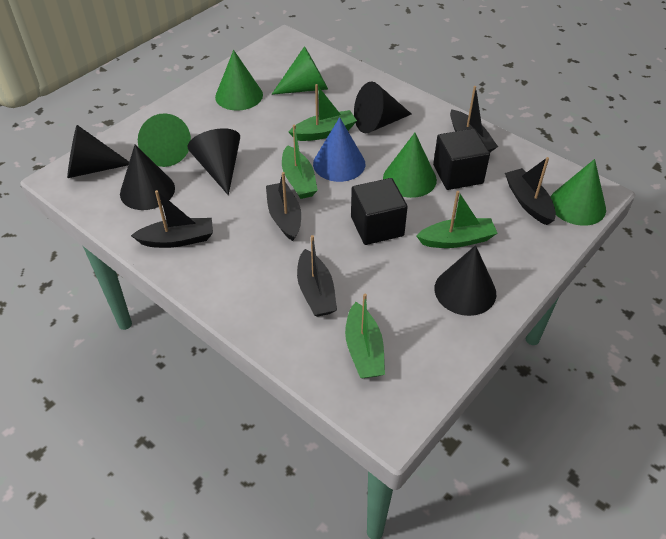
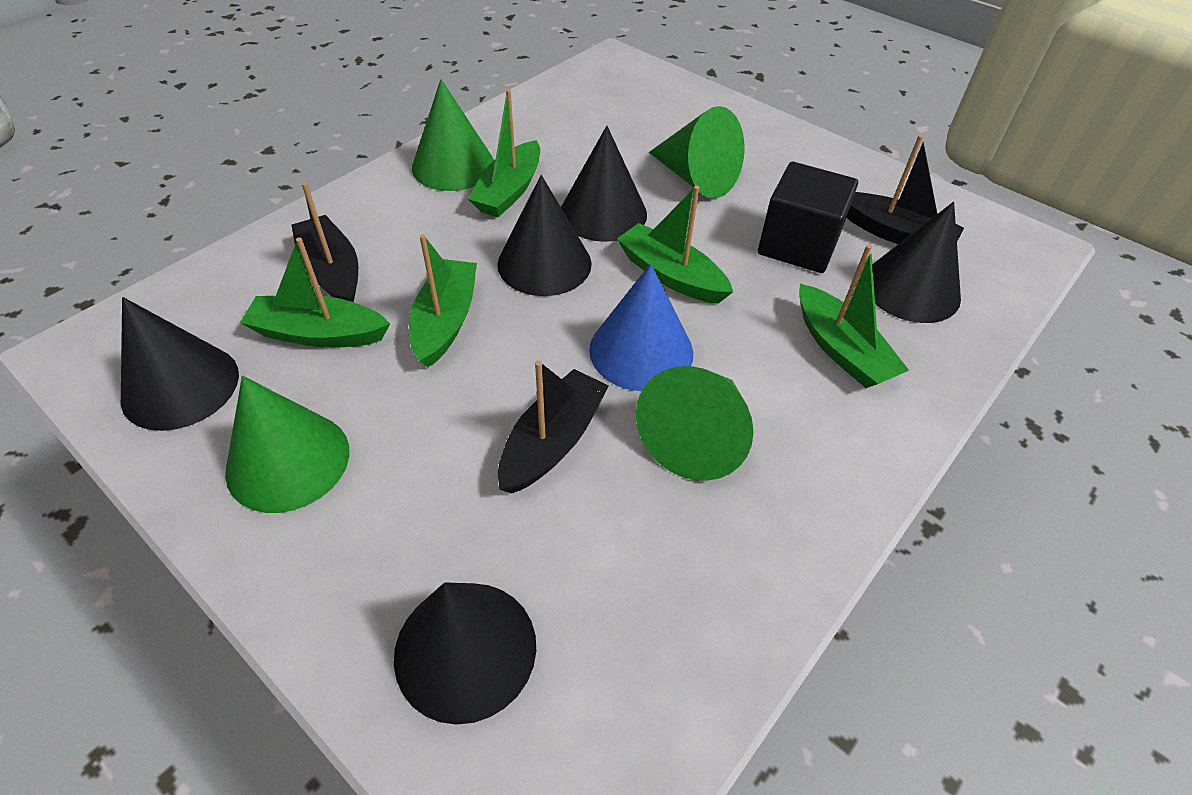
black boat: 5 -> 3
black cube: 2 -> 1
green boat: 4 -> 5
green cone: 5 -> 4

